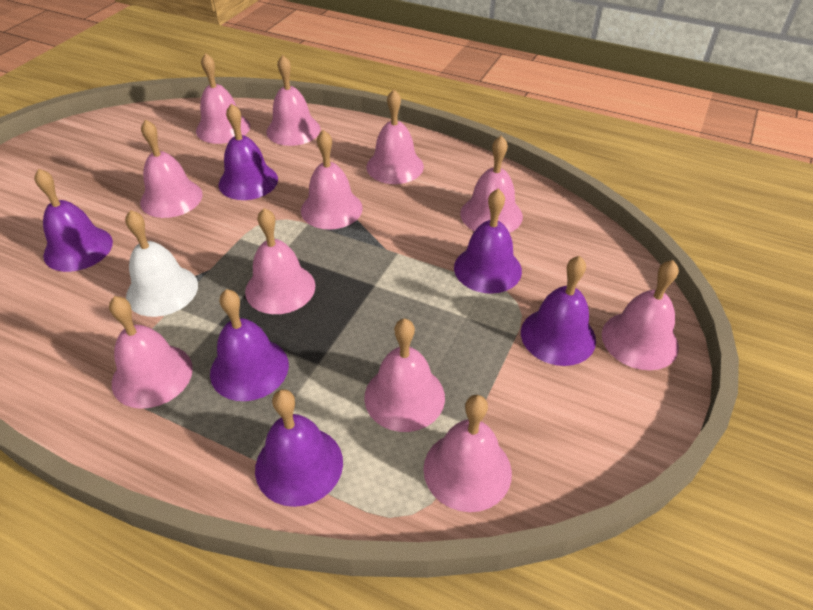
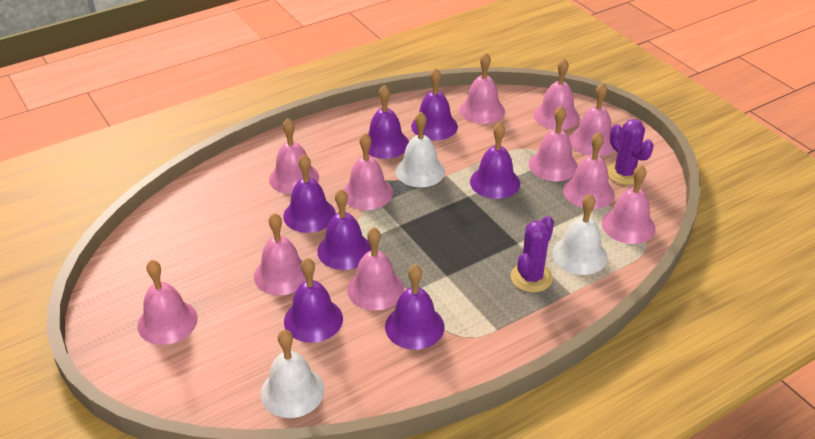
purple bell: 6 -> 7
purple cactus: 0 -> 2
white bell: 1 -> 3

